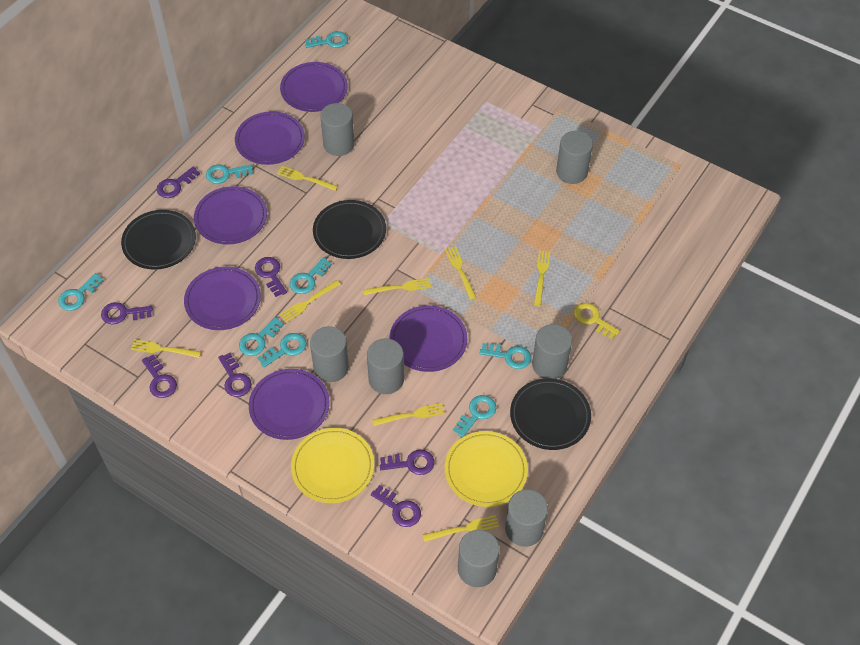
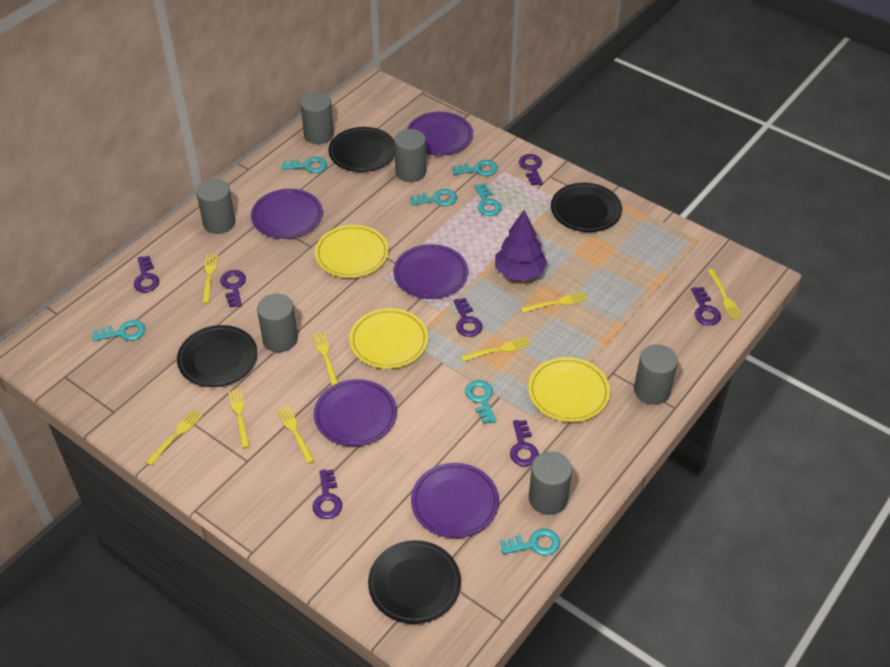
black plate: 3 -> 4
grey cylinder: 7 -> 6
purple plate: 6 -> 5
purple tree: 0 -> 1
turquoise key: 8 -> 7
yellow key: 1 -> 0
yellow plate: 2 -> 3

